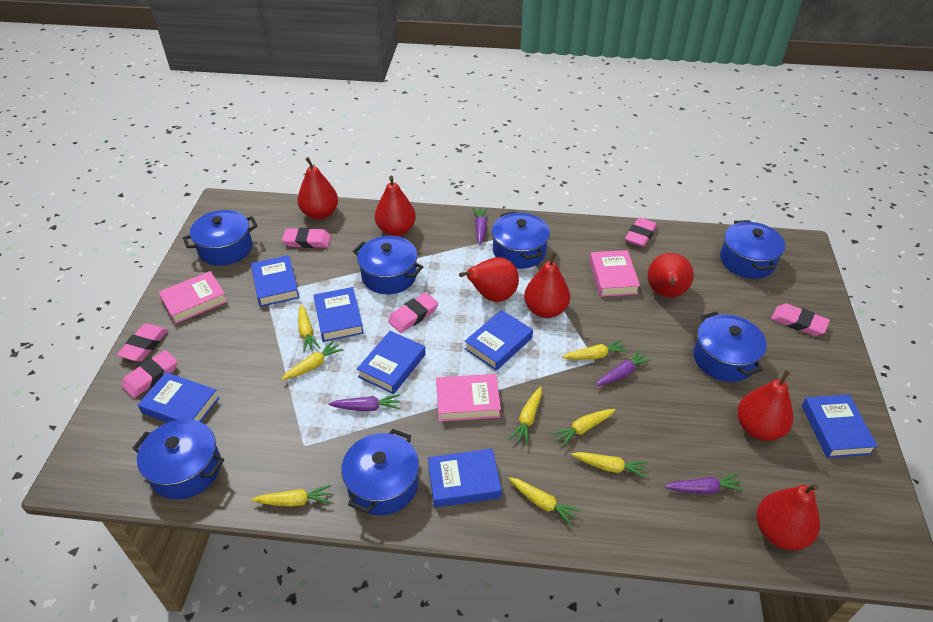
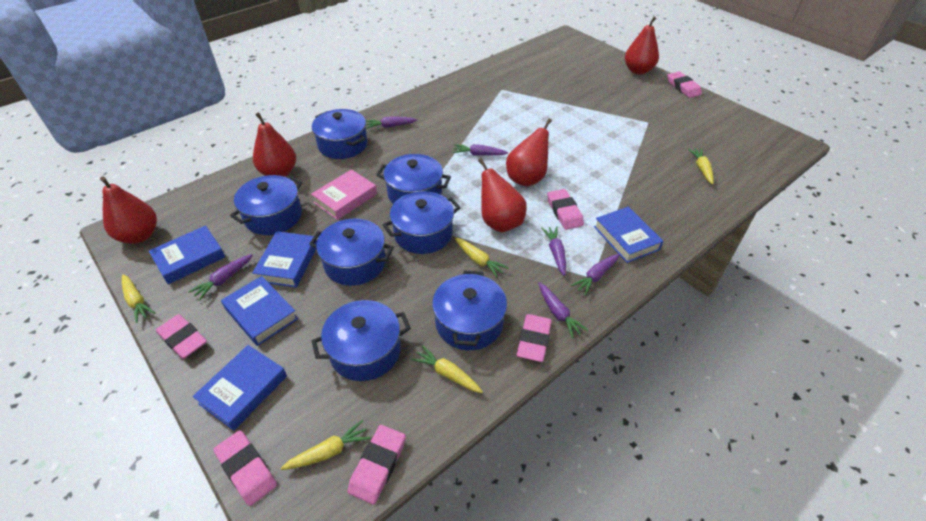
blue book: 7 -> 5
pink book: 3 -> 1
purple carrot: 4 -> 6
red pear: 7 -> 5
yellow carrot: 8 -> 5

